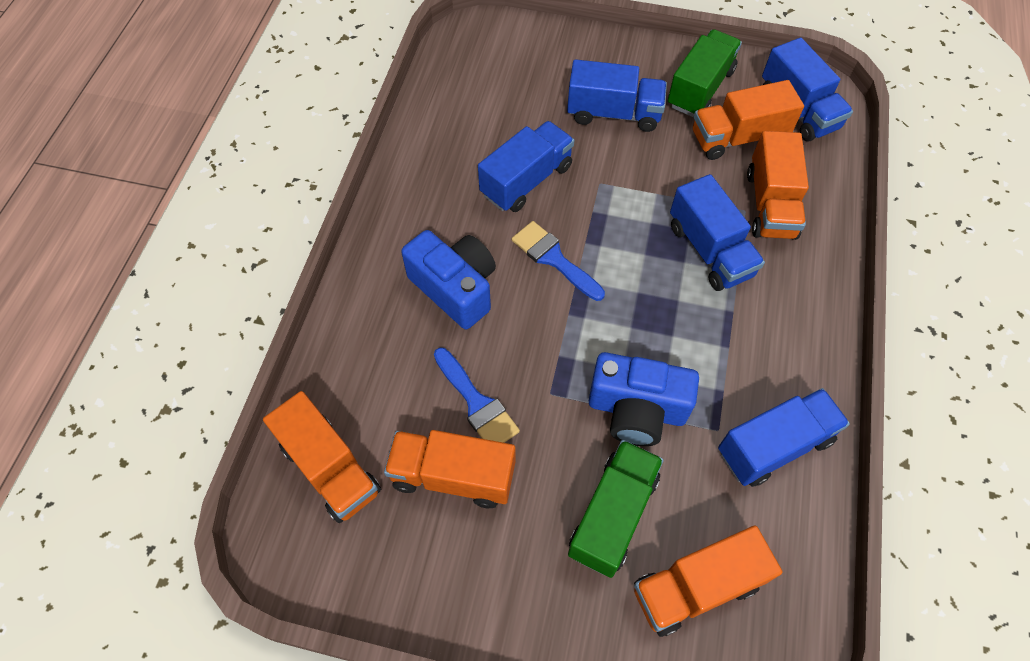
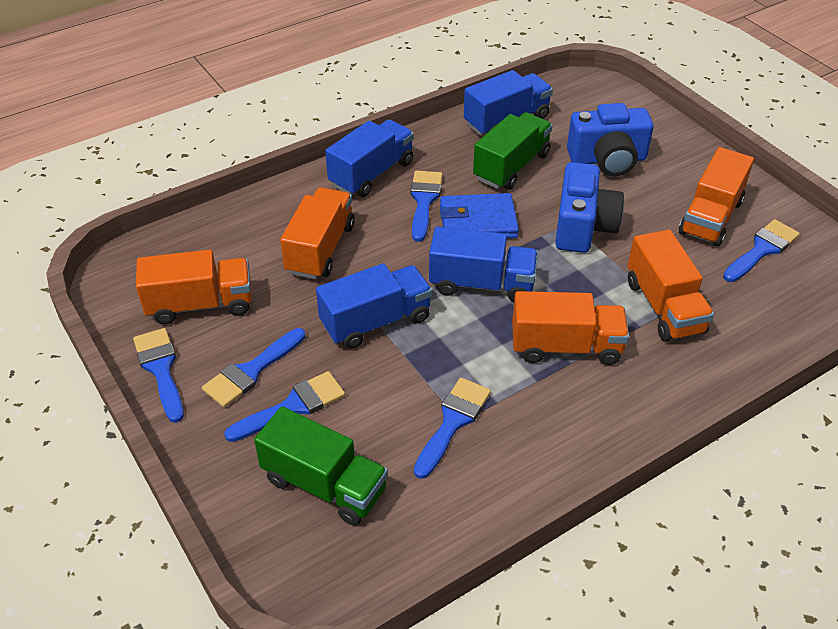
blue brush: 2 -> 6
blue truck: 5 -> 4
blue wallet: 0 -> 1

